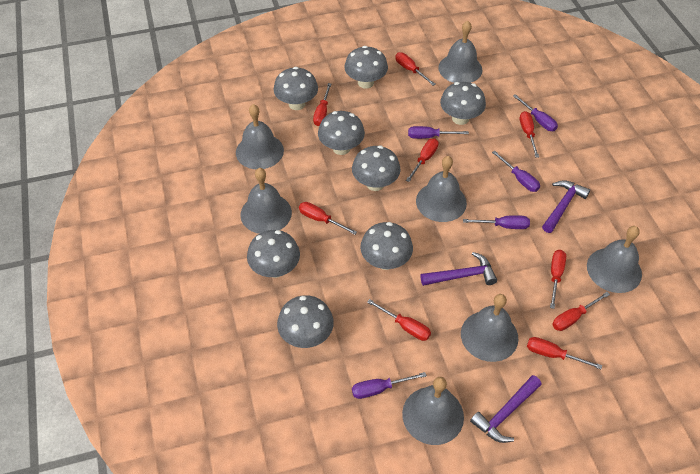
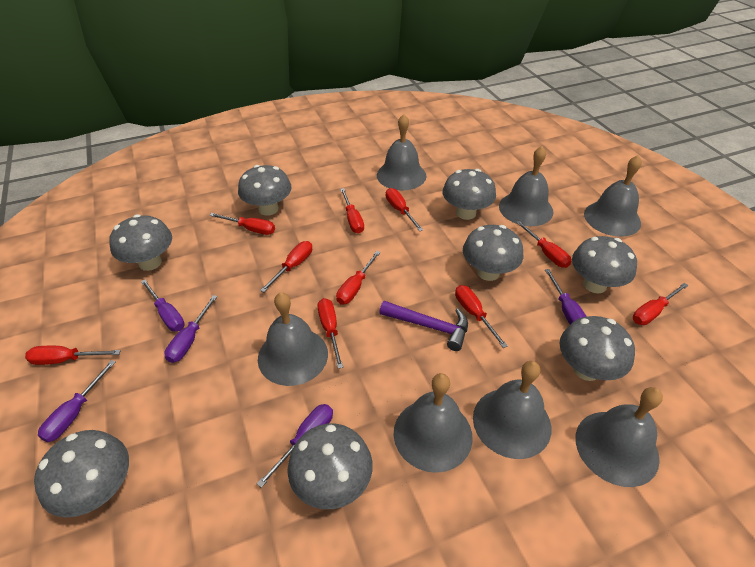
purple hammer: 3 -> 1
red screwdriver: 9 -> 10

